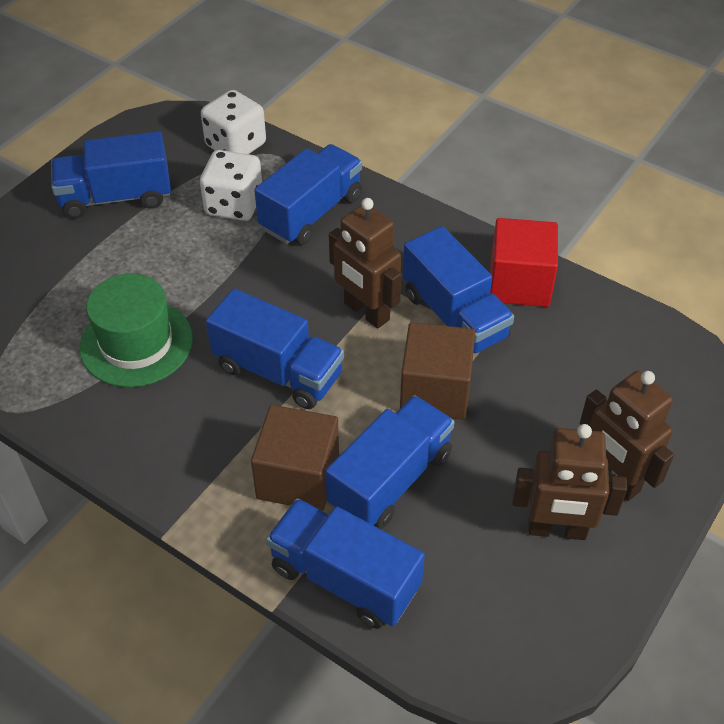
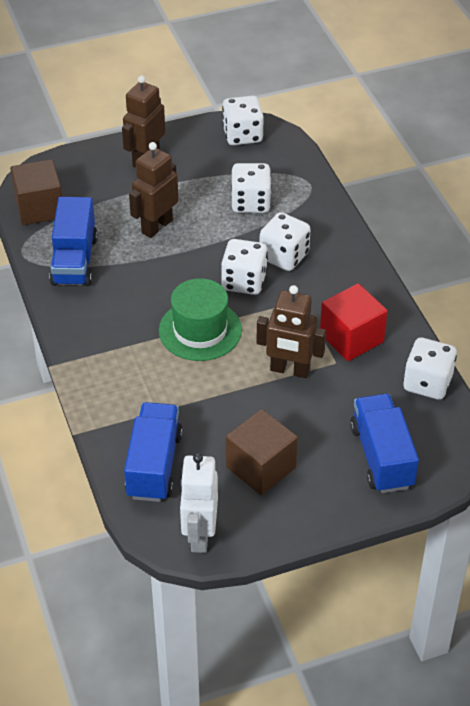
blue truck: 6 -> 3
white dice: 2 -> 5
white robot: 0 -> 1

